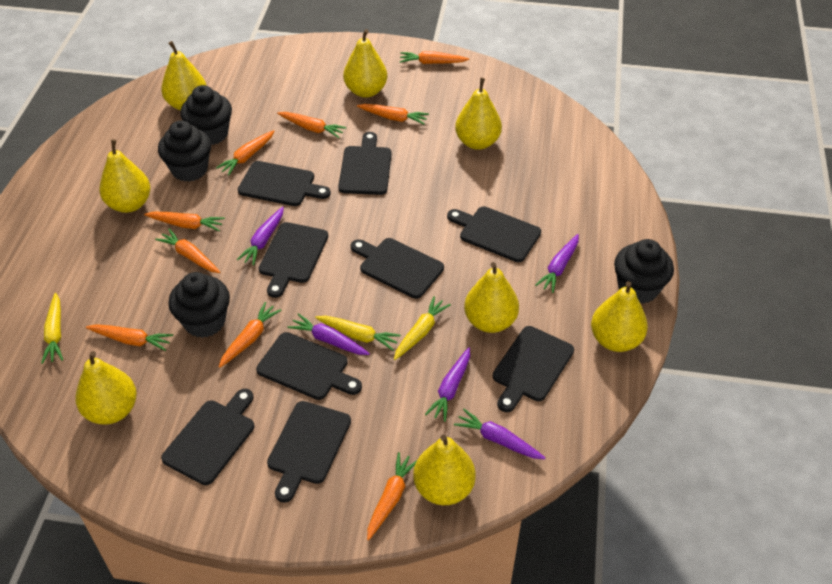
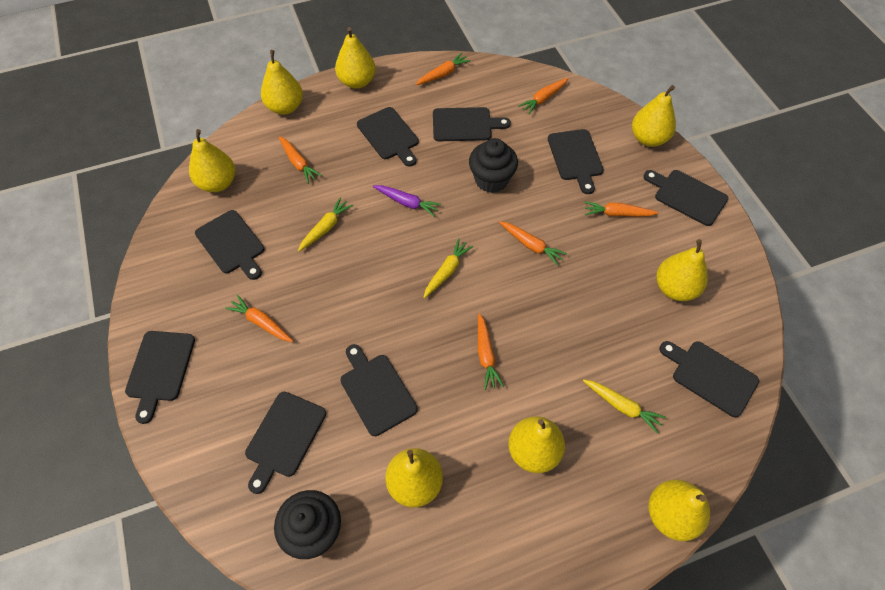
black cupcake: 4 -> 2
orange carrot: 9 -> 7
purple carrot: 5 -> 1

